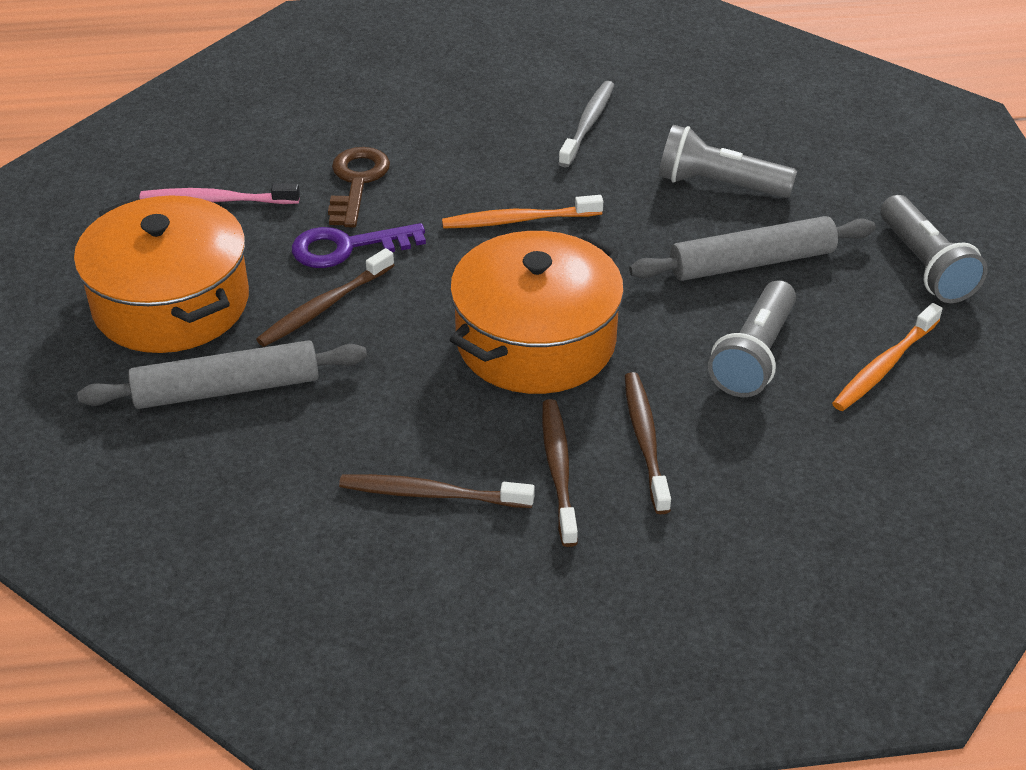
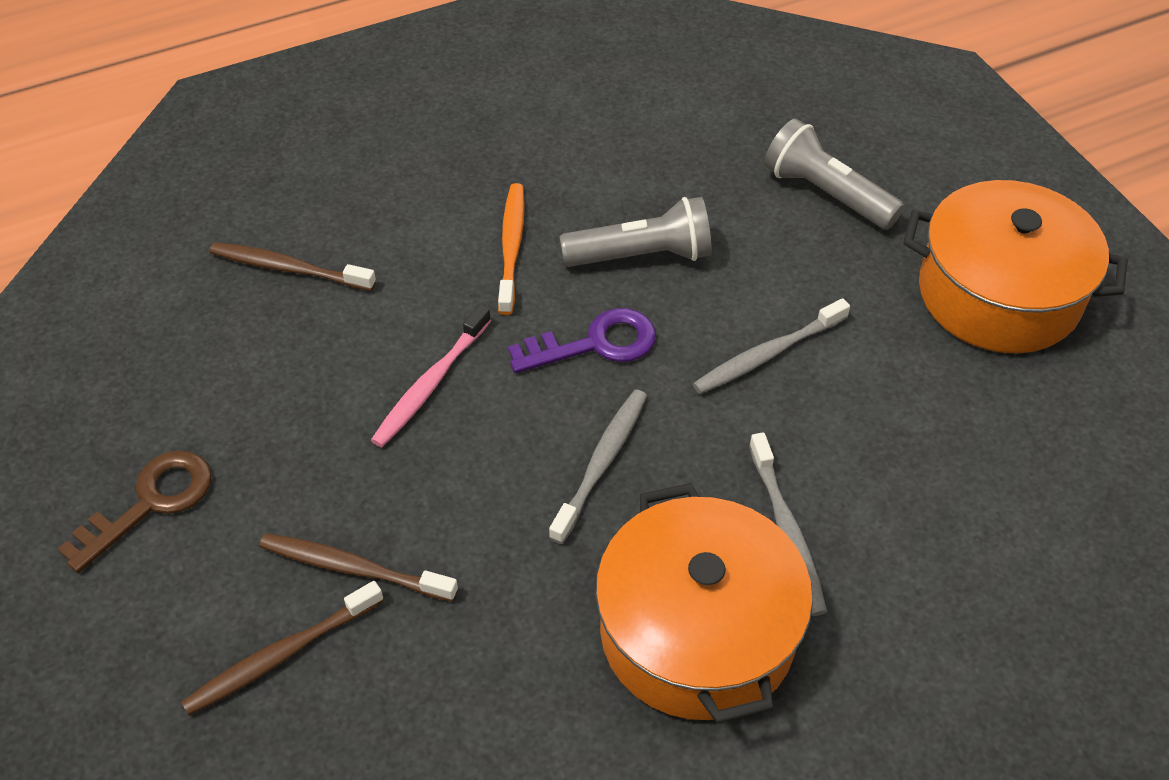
brown toothbrush: 4 -> 3
grey flashlight: 3 -> 2
grey rolling pin: 2 -> 0
grey toothbrush: 1 -> 3
orange toothbrush: 2 -> 1

